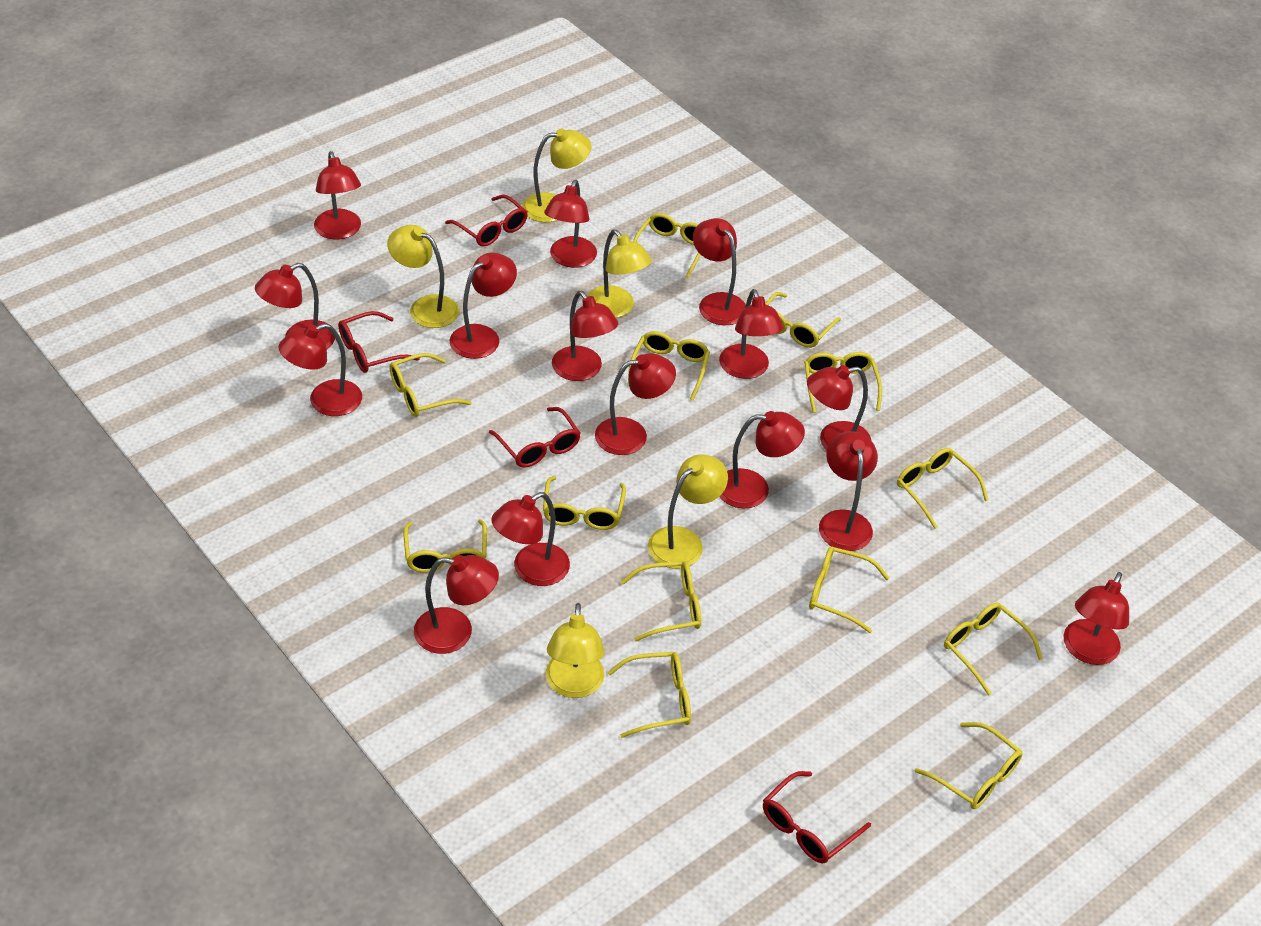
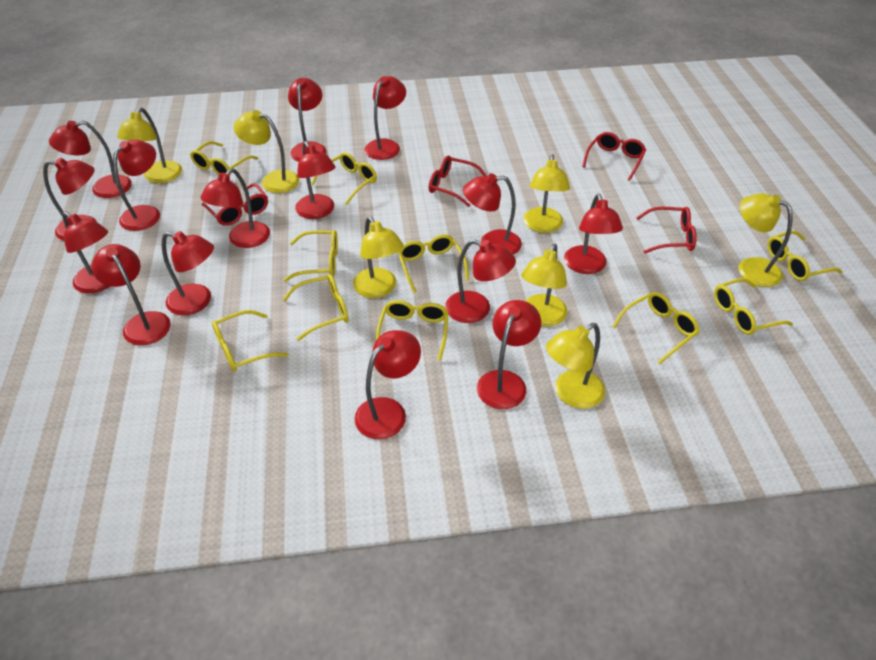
yellow glasses: 13 -> 10
yellow lamp: 5 -> 7

